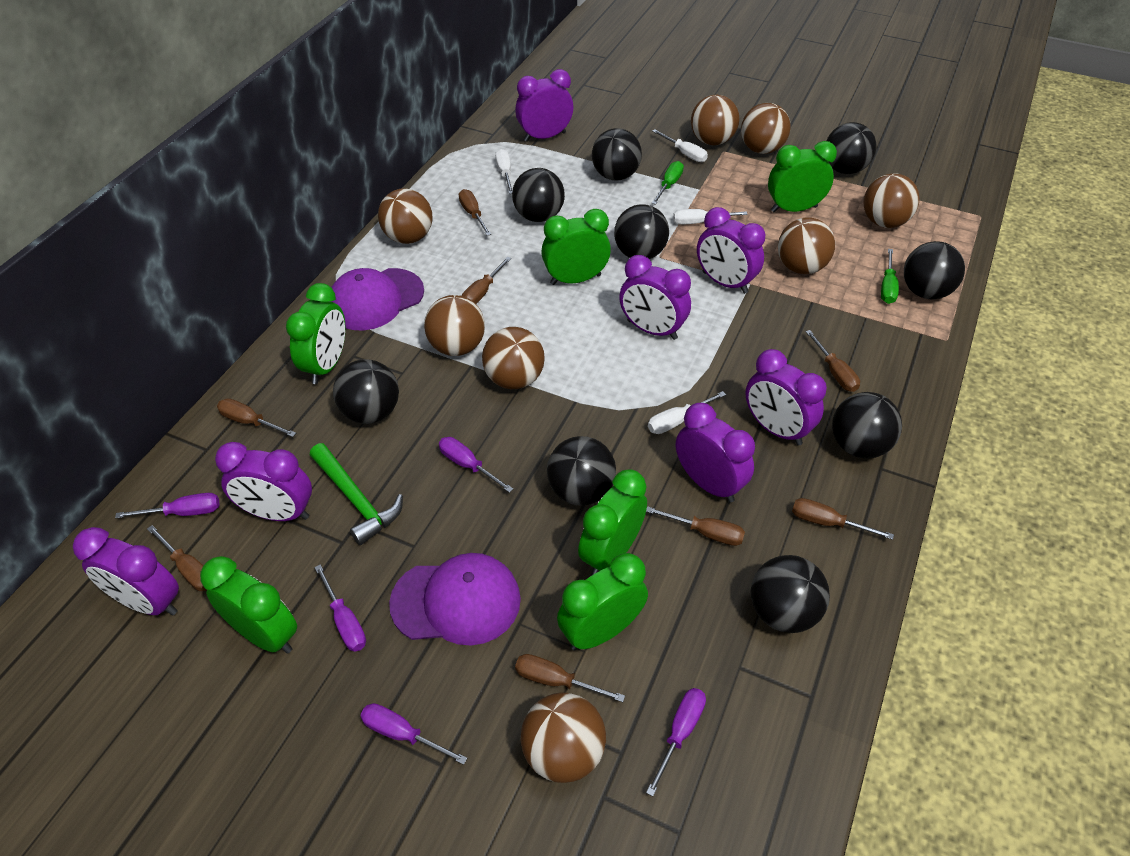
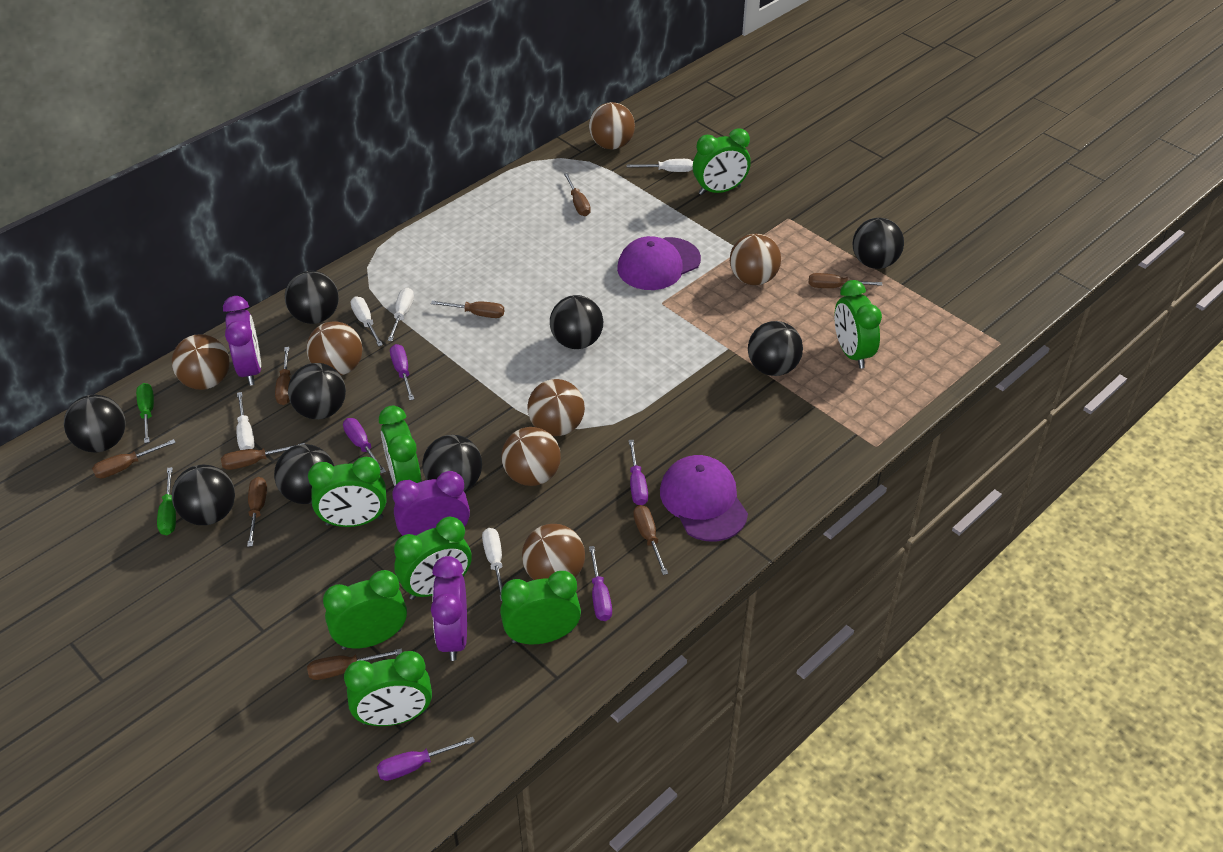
brown ball: 8 -> 7
brown screwdriver: 8 -> 9
green clock: 6 -> 8
green hammer: 1 -> 0
purple clock: 7 -> 3
white screwdriver: 4 -> 5

